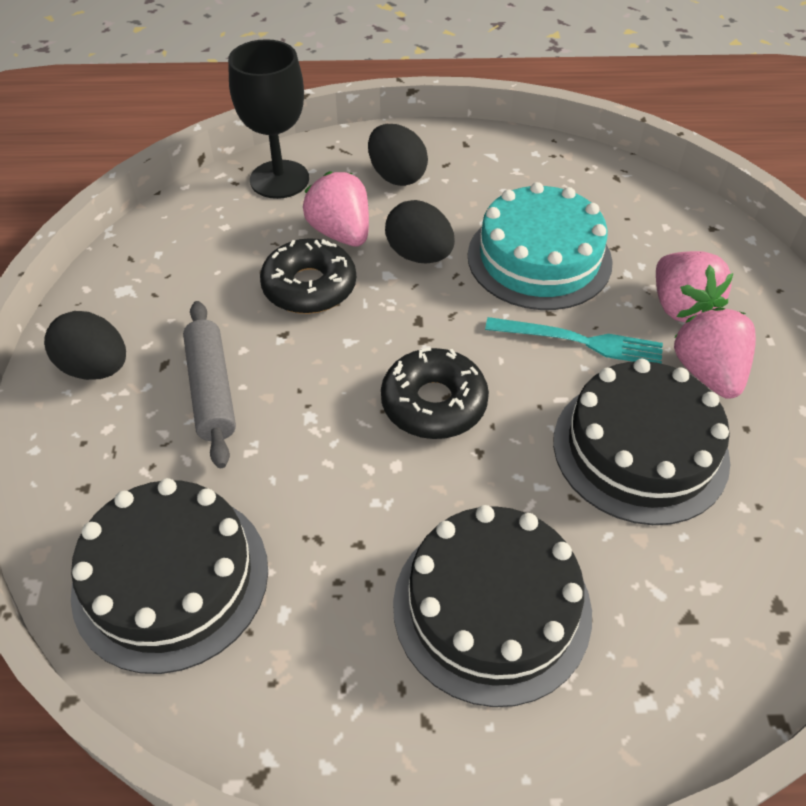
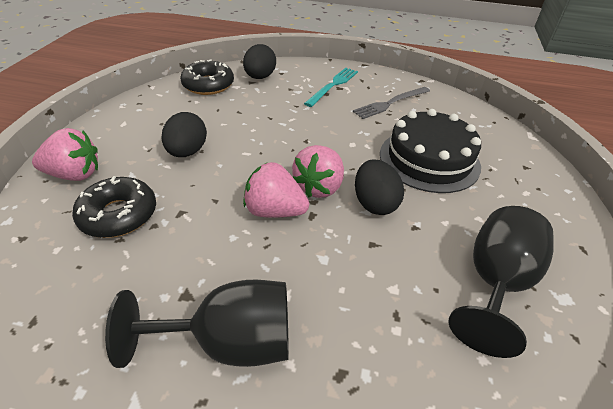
black cake: 3 -> 1
black goblet: 1 -> 2
grey fork: 0 -> 1
grey rolling pin: 1 -> 0
turquoise cake: 1 -> 0

